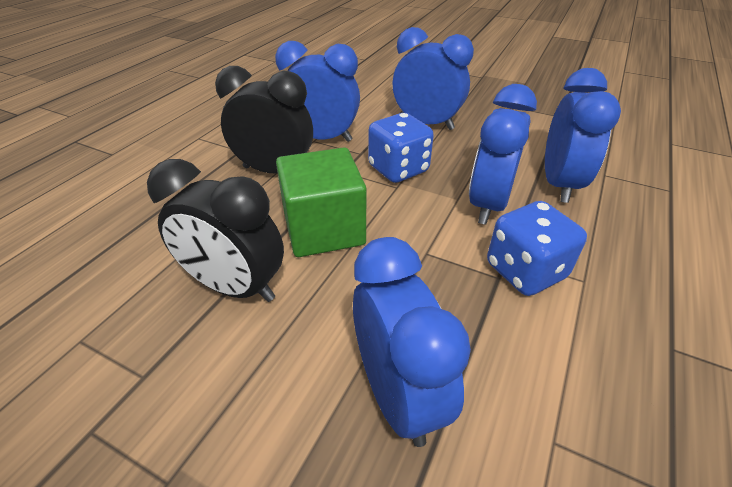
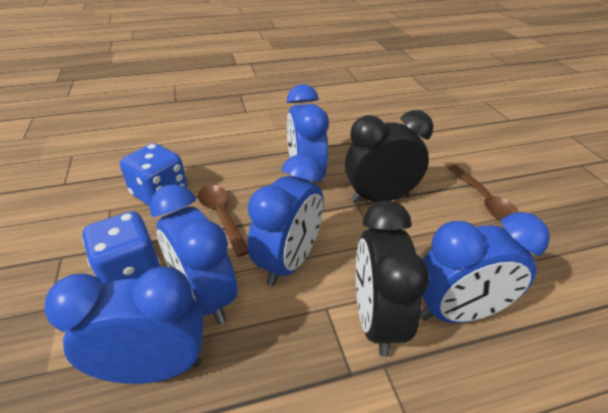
brown spoon: 0 -> 2
green cube: 1 -> 0

